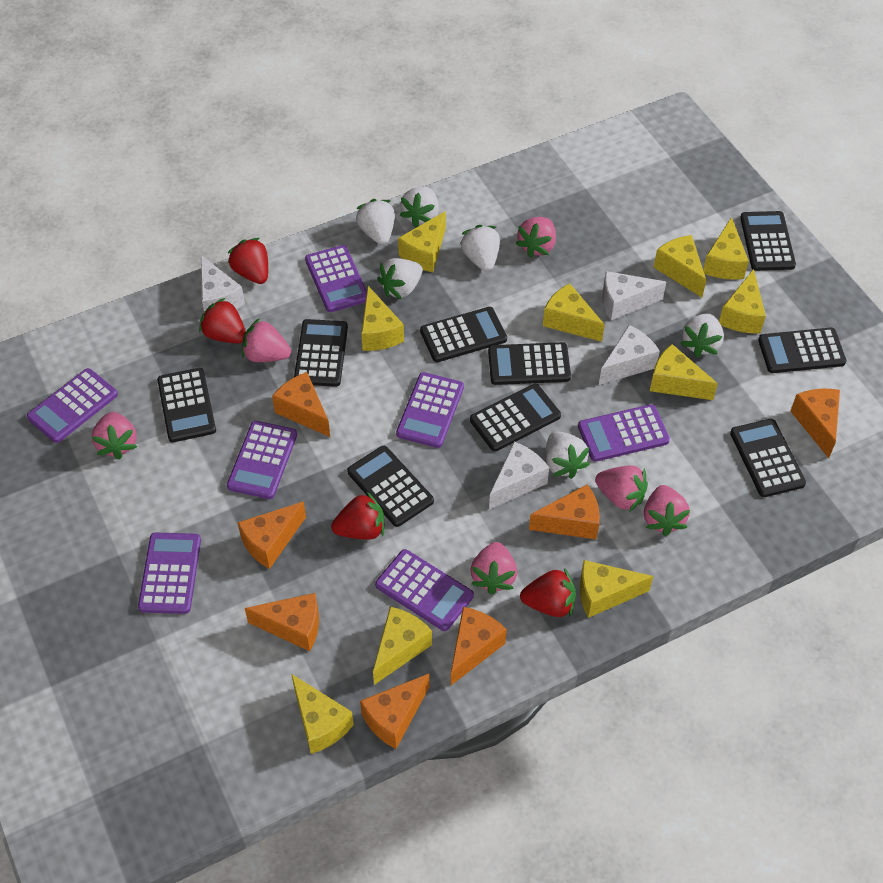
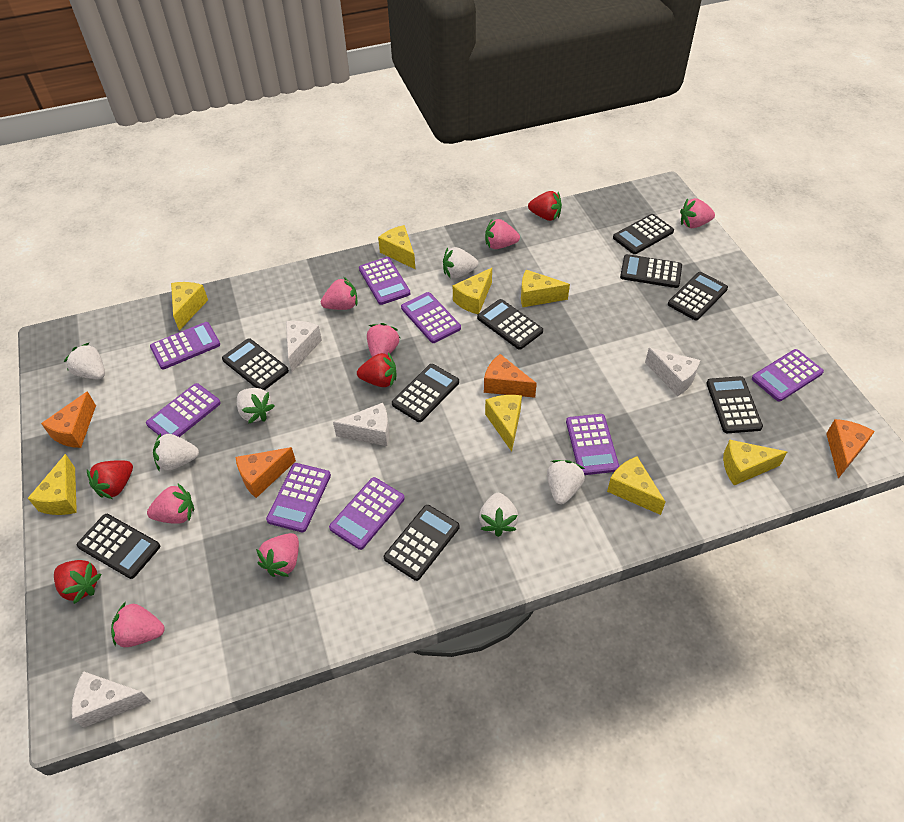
orange cheese: 7 -> 4
pink strawberry: 6 -> 7
purple calculator: 7 -> 8
yellow cheese: 10 -> 8

